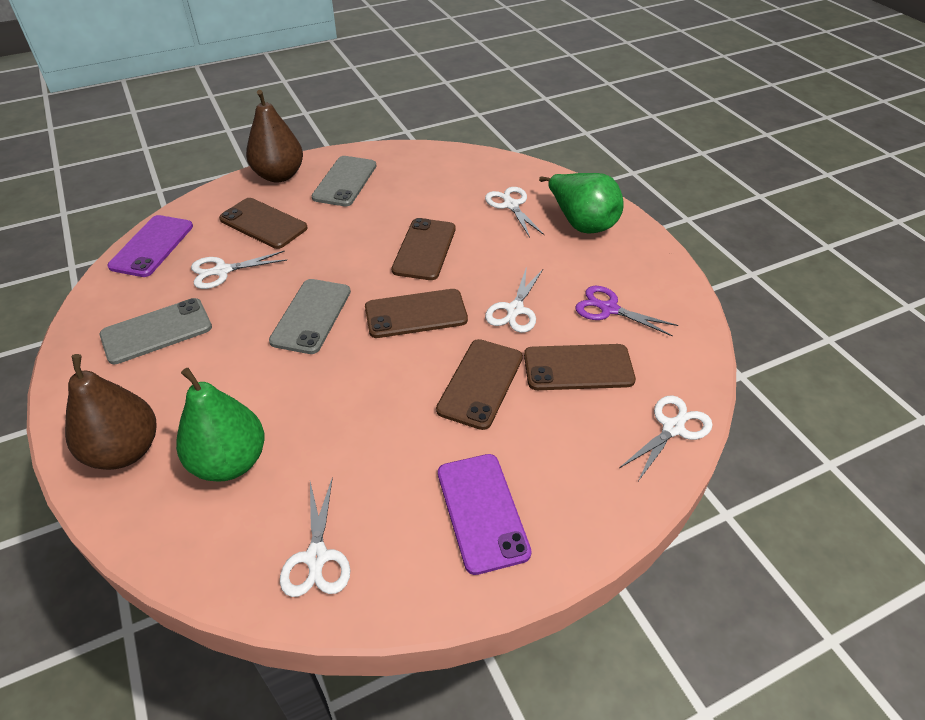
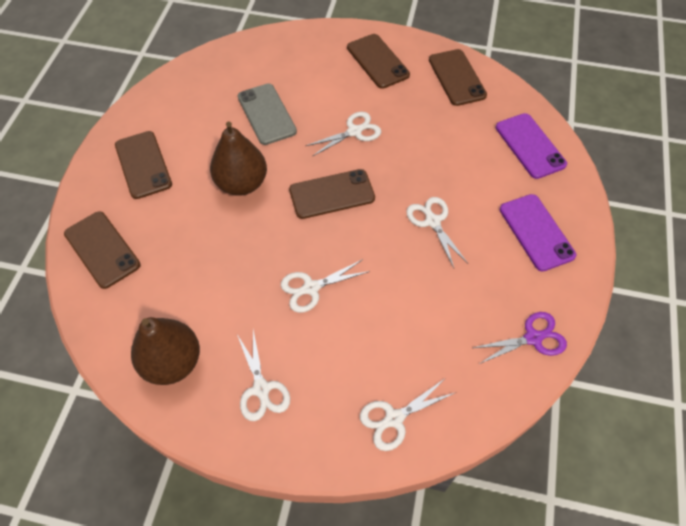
green pear: 2 -> 0
grey phone: 3 -> 1

